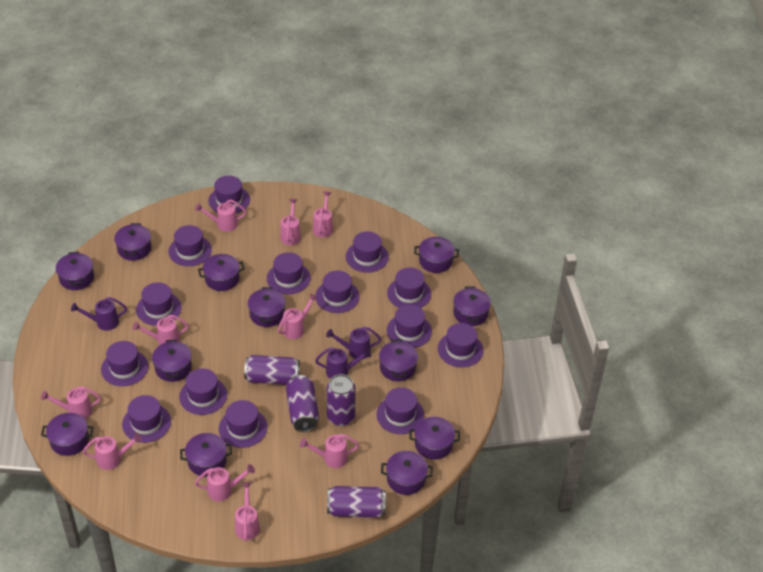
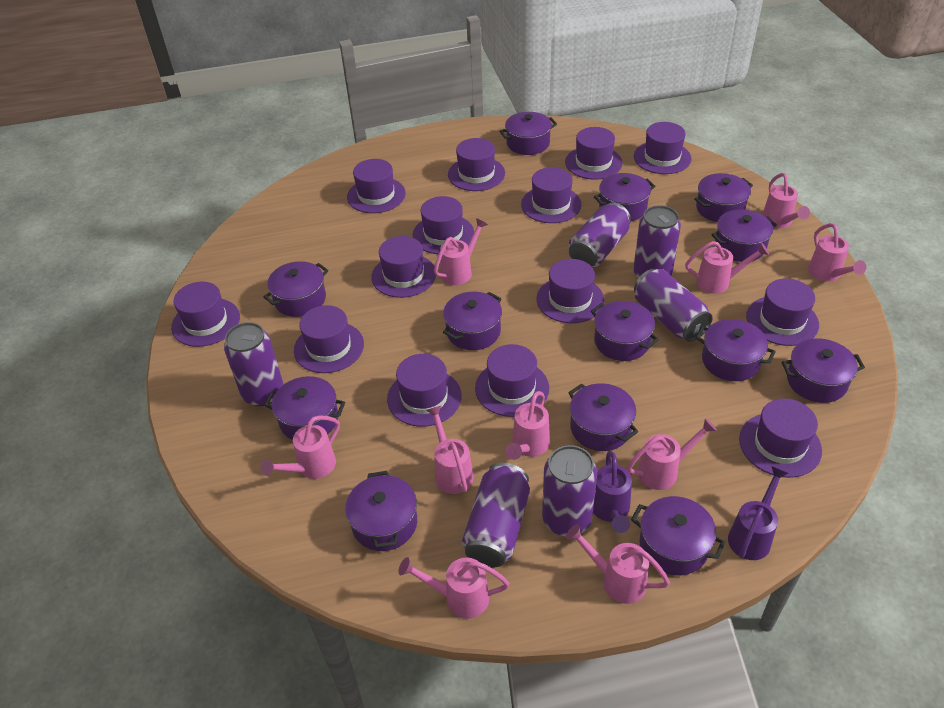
purple can: 4 -> 6
purple pot: 12 -> 13
purple watering can: 3 -> 2

